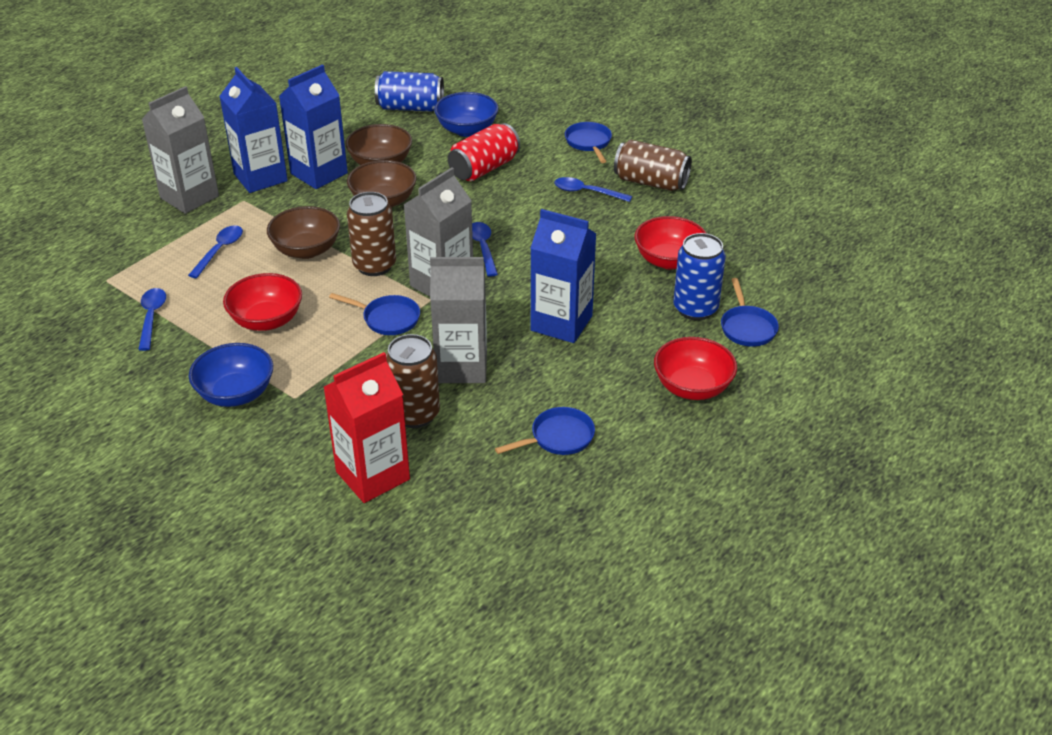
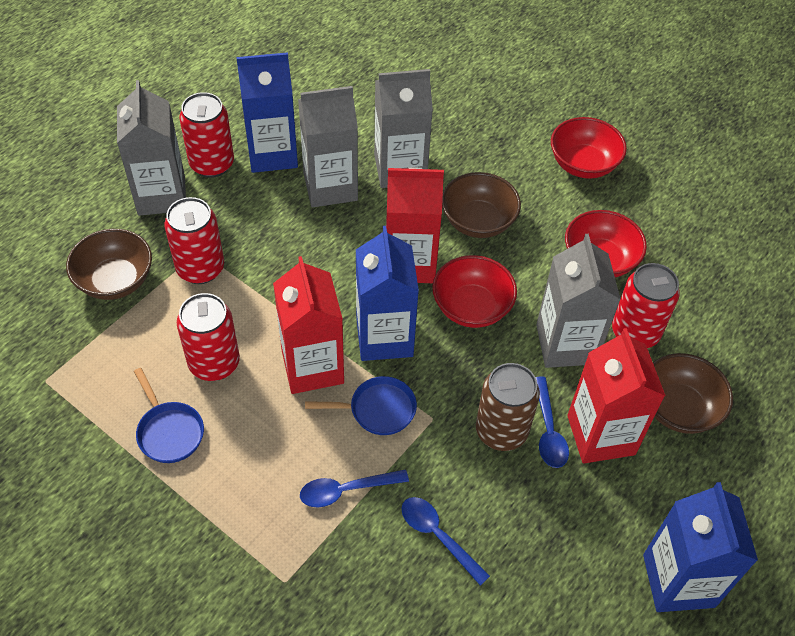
blue bowl: 2 -> 0
blue can: 2 -> 0
blue pan: 4 -> 2
blue spoon: 4 -> 3
brown can: 3 -> 1
grey carton: 3 -> 4
red can: 1 -> 4
red carton: 1 -> 3

